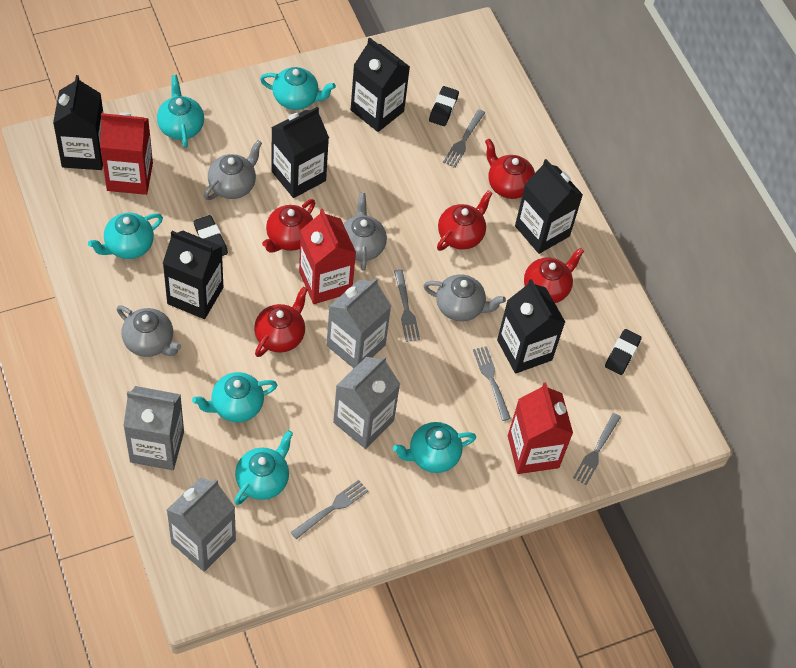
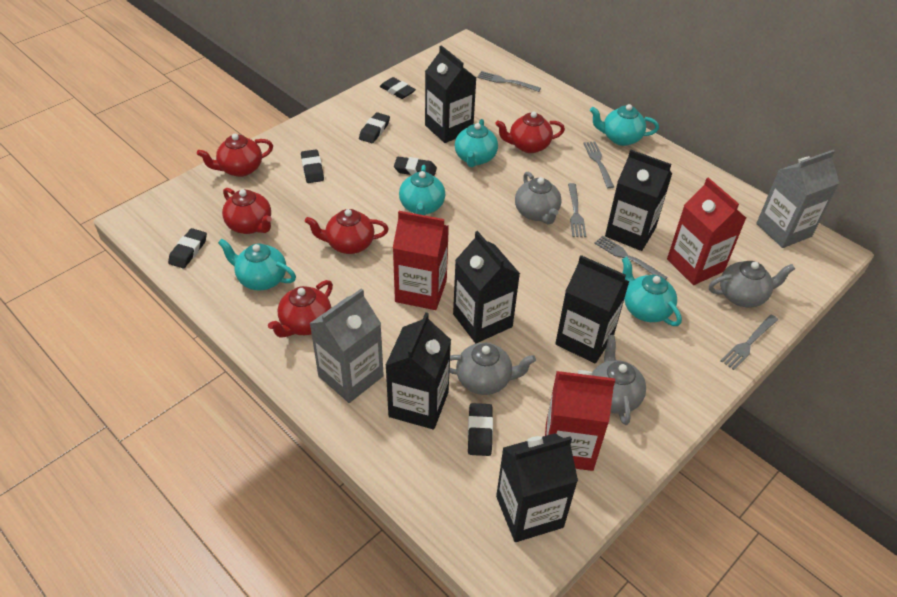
black eraser: 3 -> 6
grey carton: 4 -> 2
turquoise teapot: 6 -> 5

